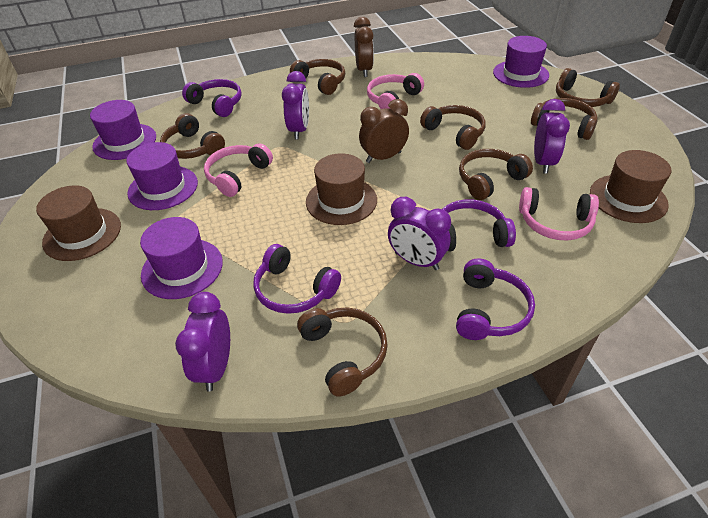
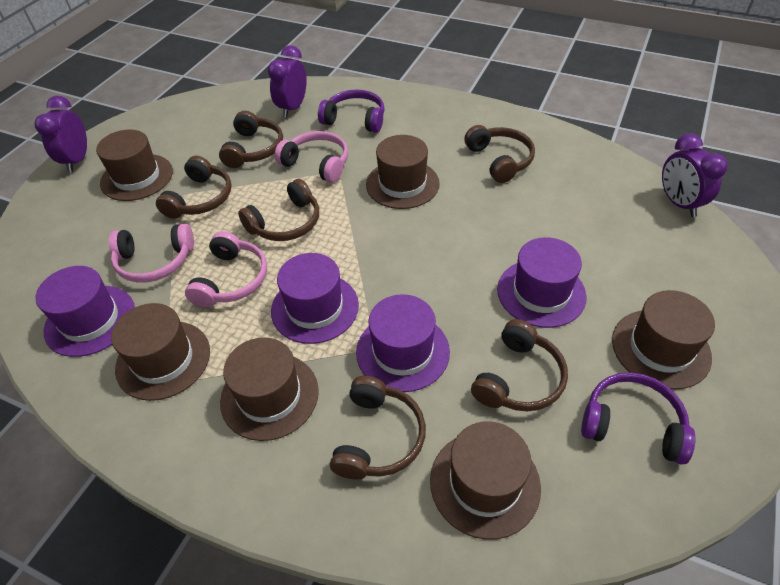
brown clock: 2 -> 0
brown hat: 3 -> 6
brown headphones: 7 -> 6
purple clock: 4 -> 3
purple headphones: 4 -> 2

